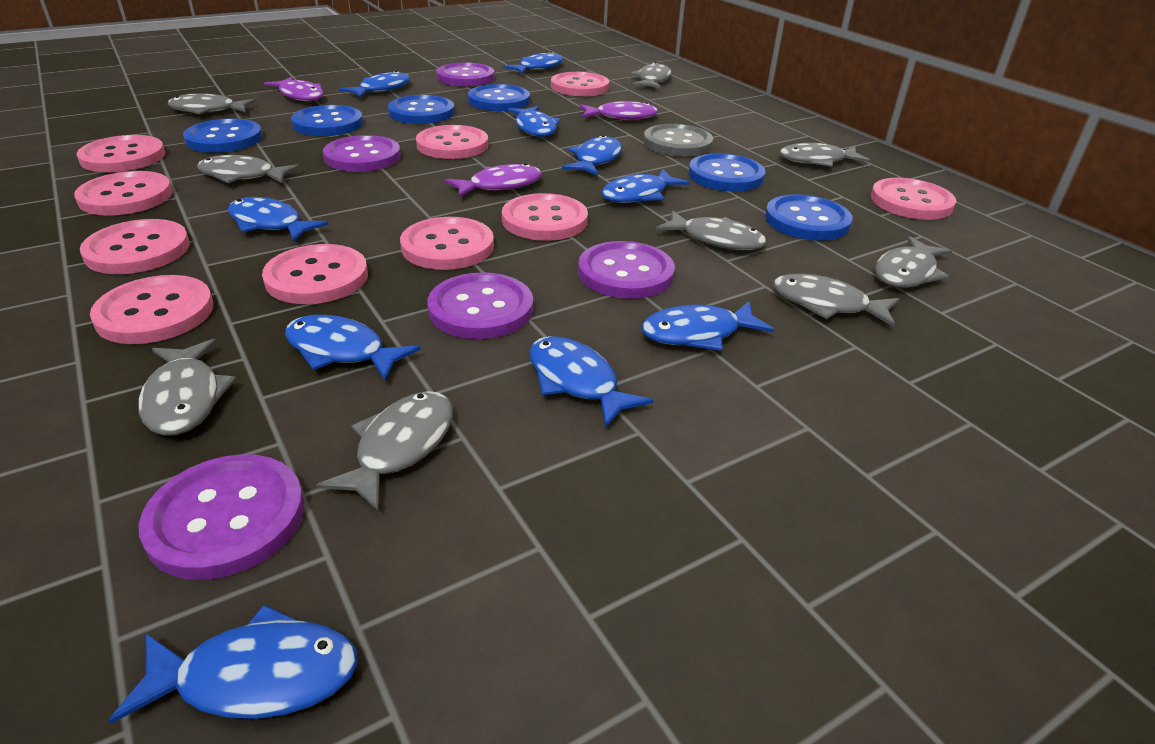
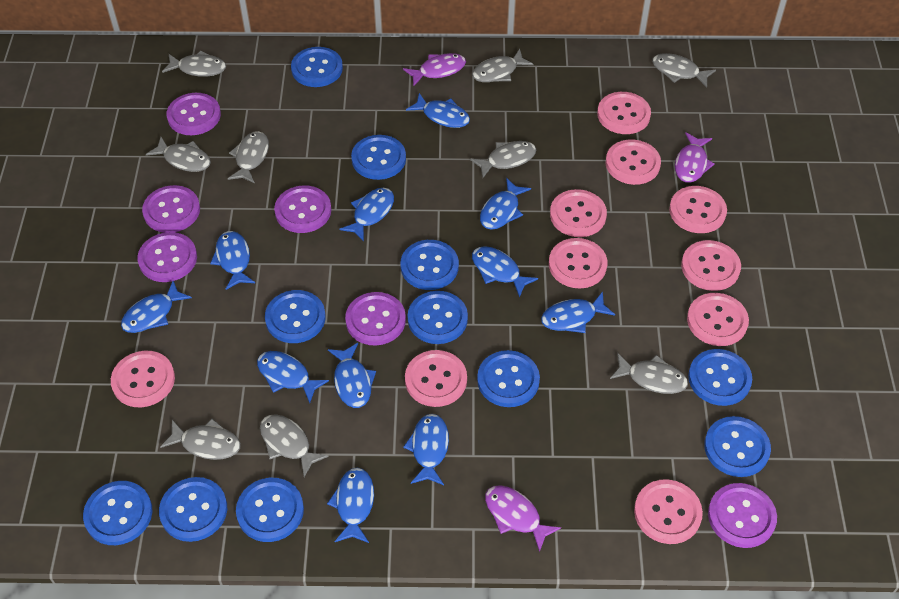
blue button: 6 -> 11
blue fish: 10 -> 11
grey button: 1 -> 0
purple button: 5 -> 6

